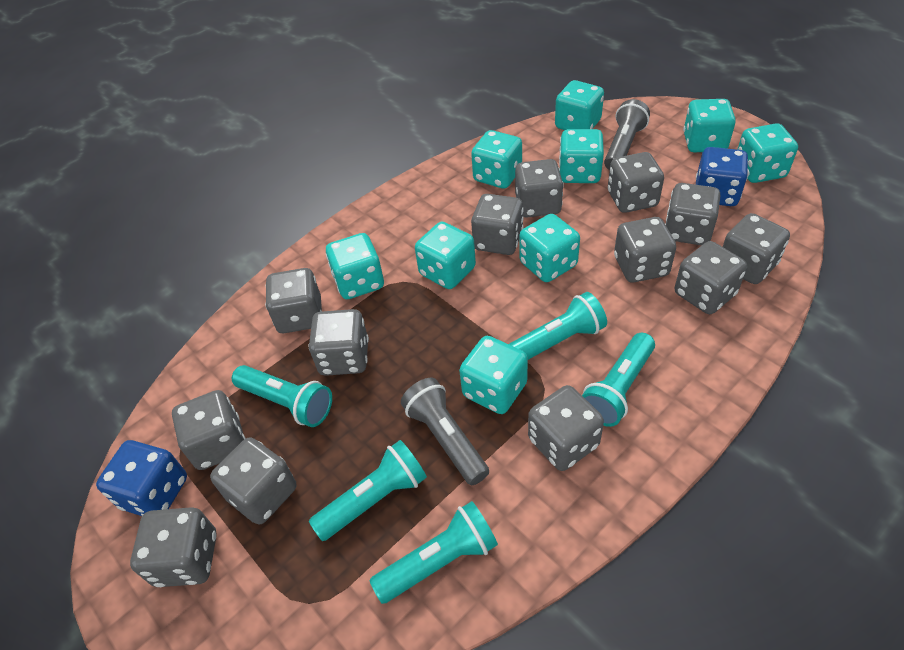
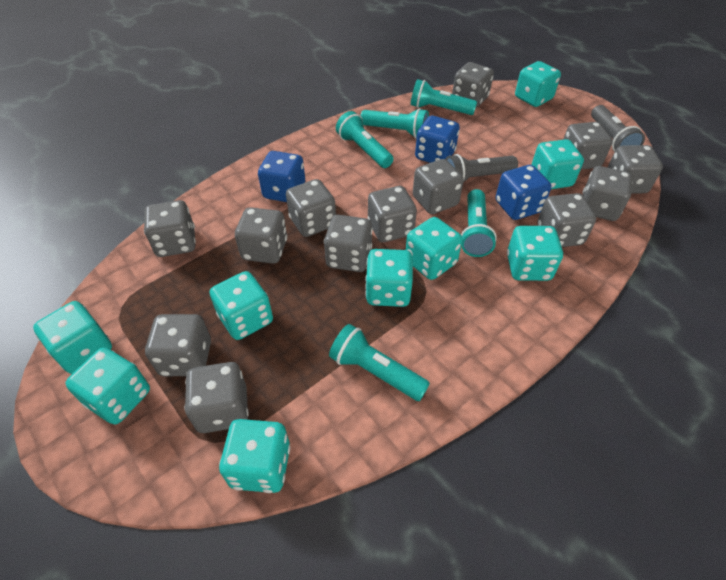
blue dice: 2 -> 3

